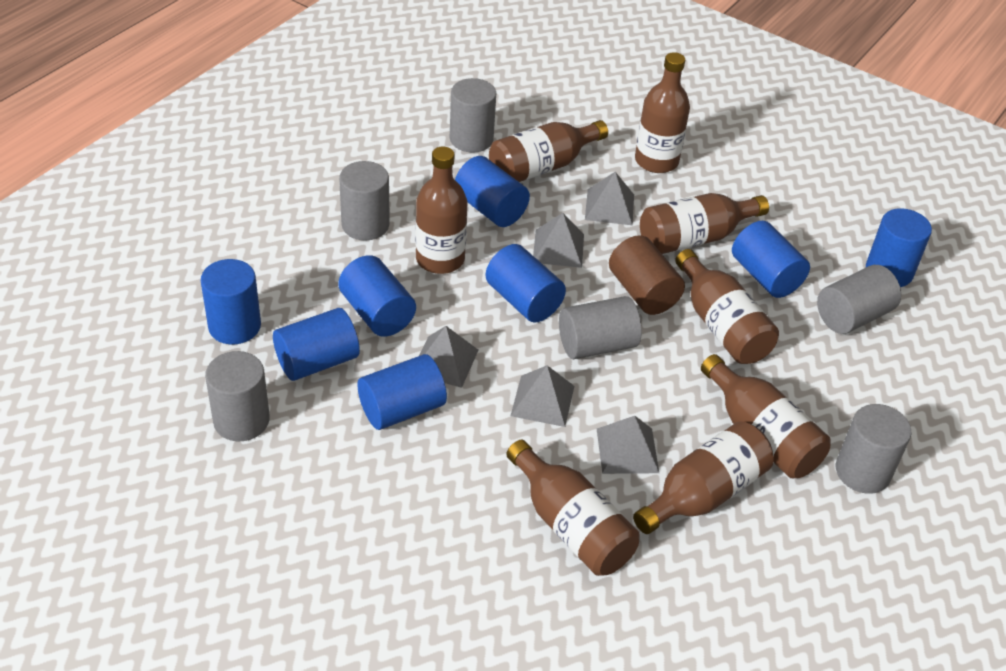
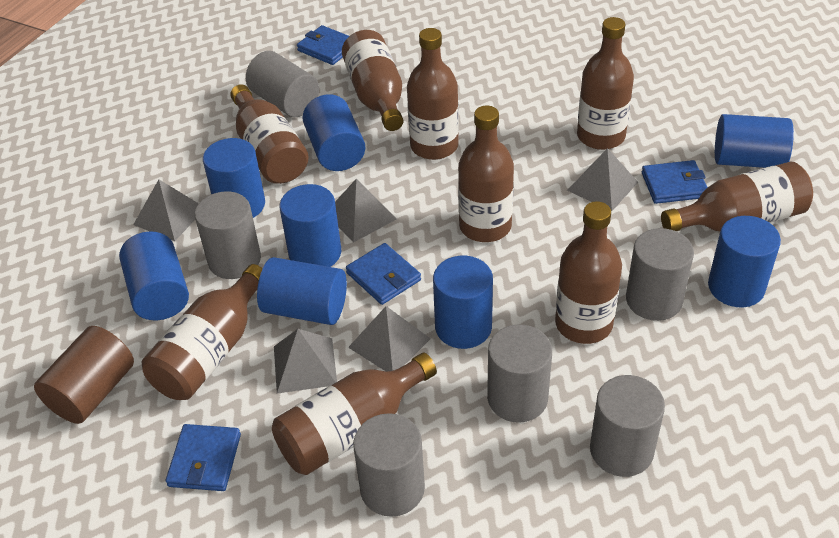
blue wallet: 0 -> 4
brown bottle: 8 -> 9

